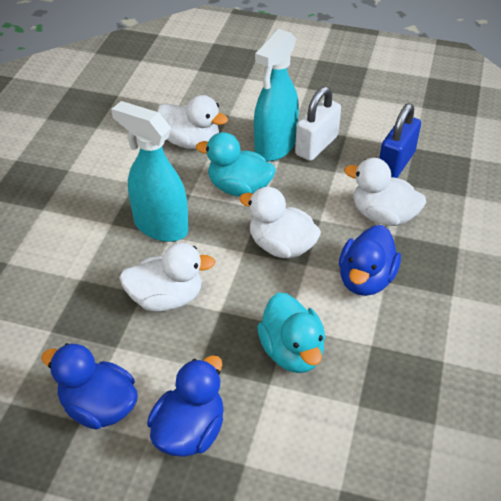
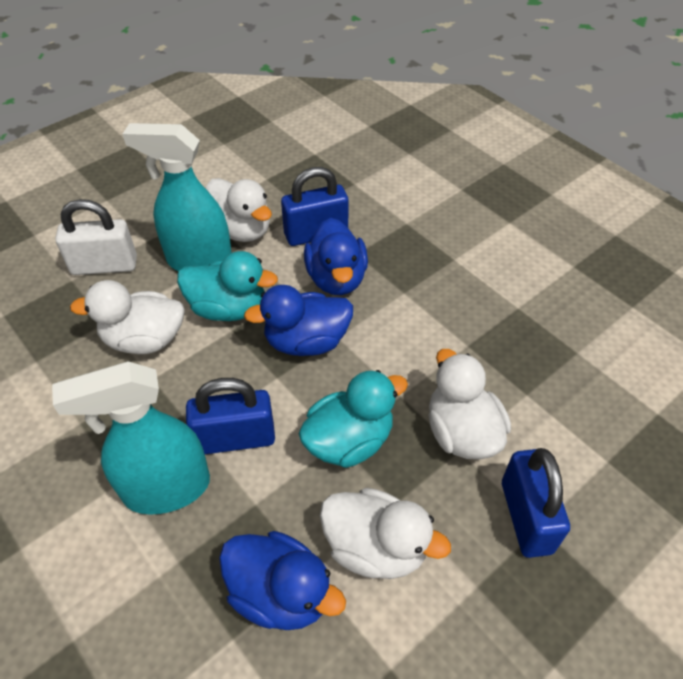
blue padlock: 1 -> 3

